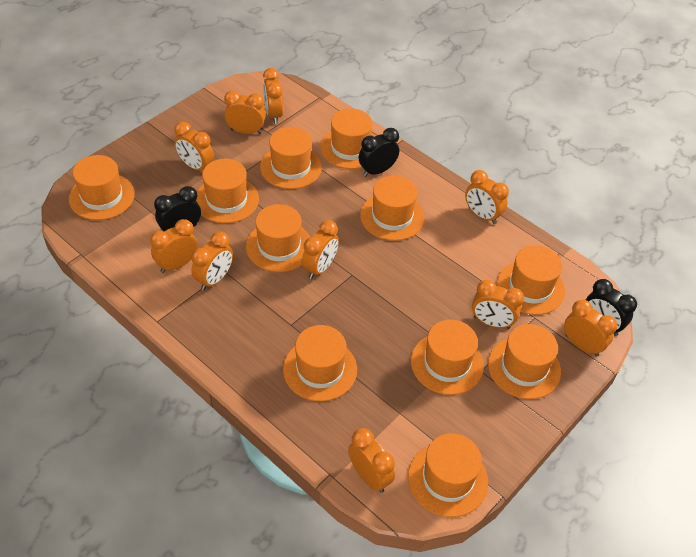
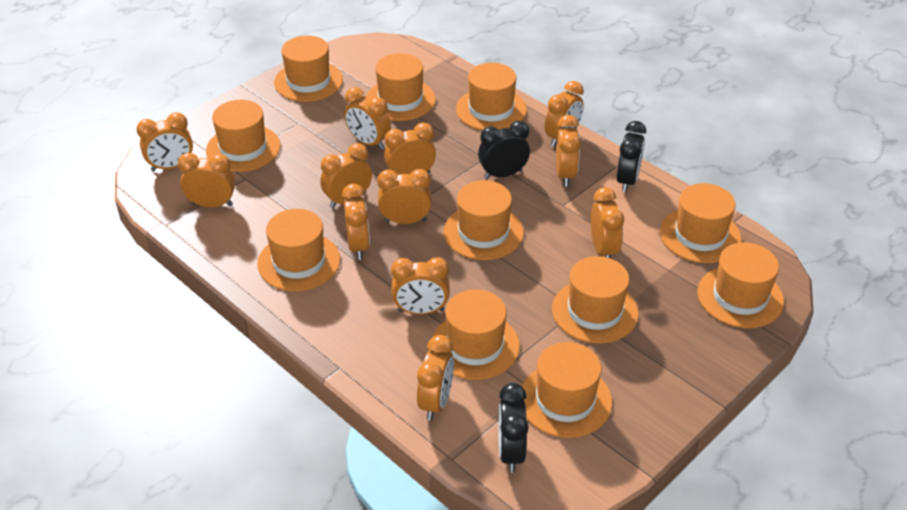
orange clock: 10 -> 12

